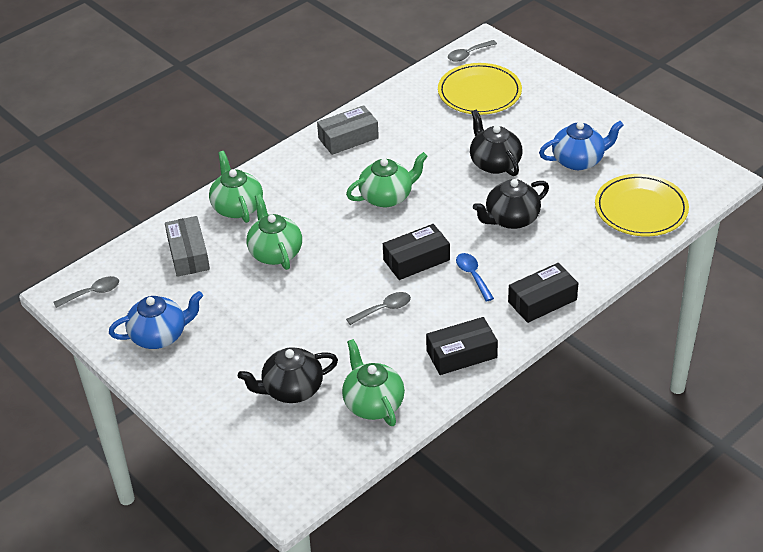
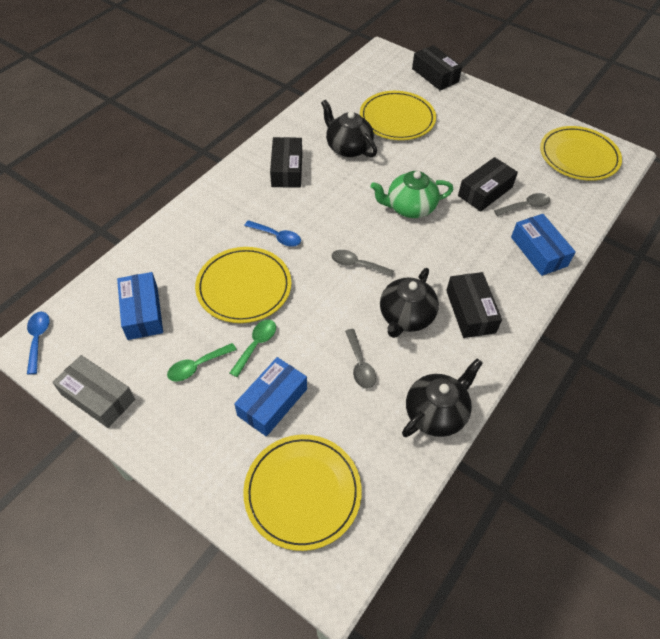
black box: 3 -> 4
blue box: 0 -> 3
blue spoon: 1 -> 2
blue teapot: 2 -> 0
green spoon: 0 -> 2
green teapot: 4 -> 1
grey box: 2 -> 1
yellow plate: 2 -> 4

